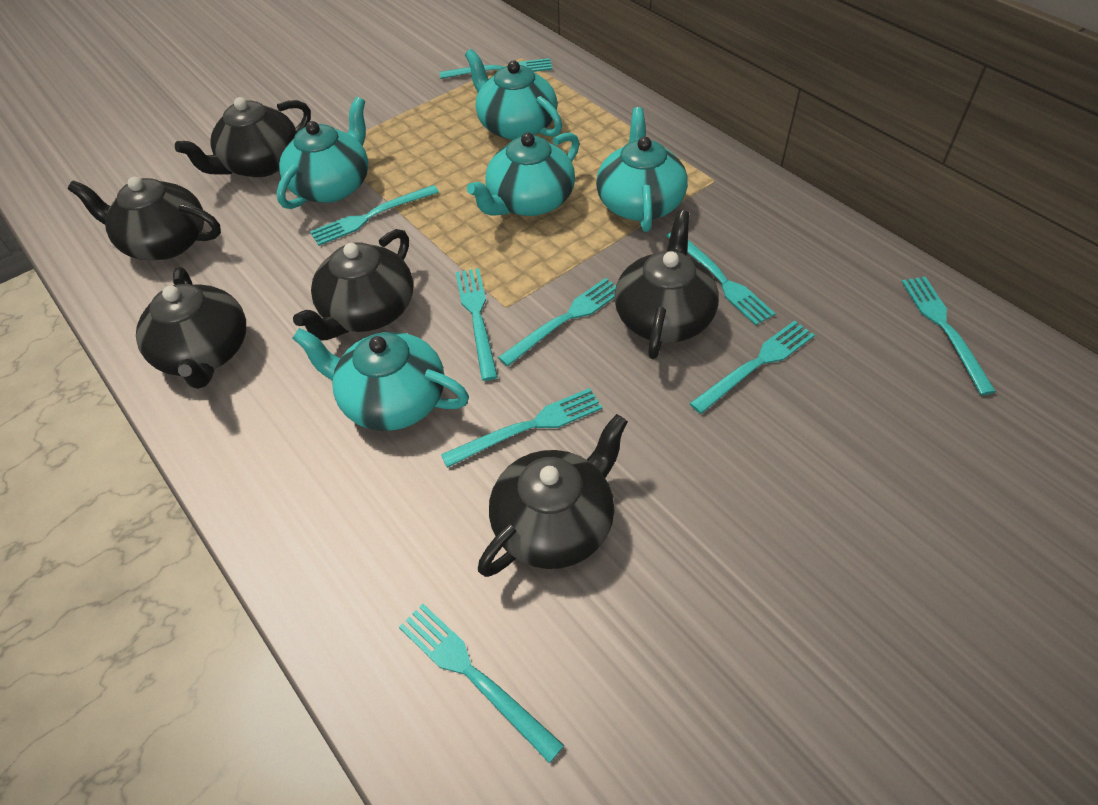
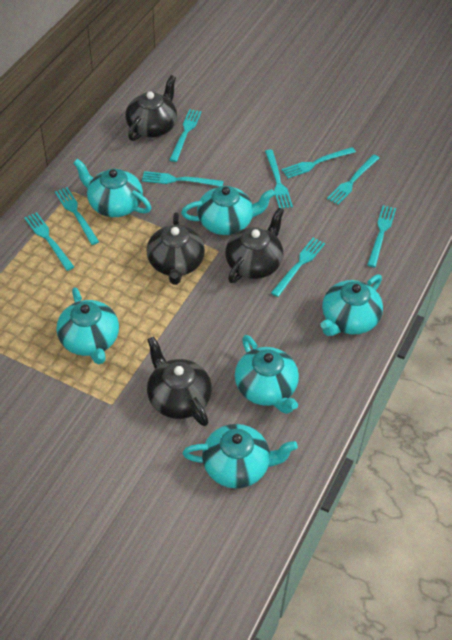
black teapot: 6 -> 4
turquoise teapot: 5 -> 6

